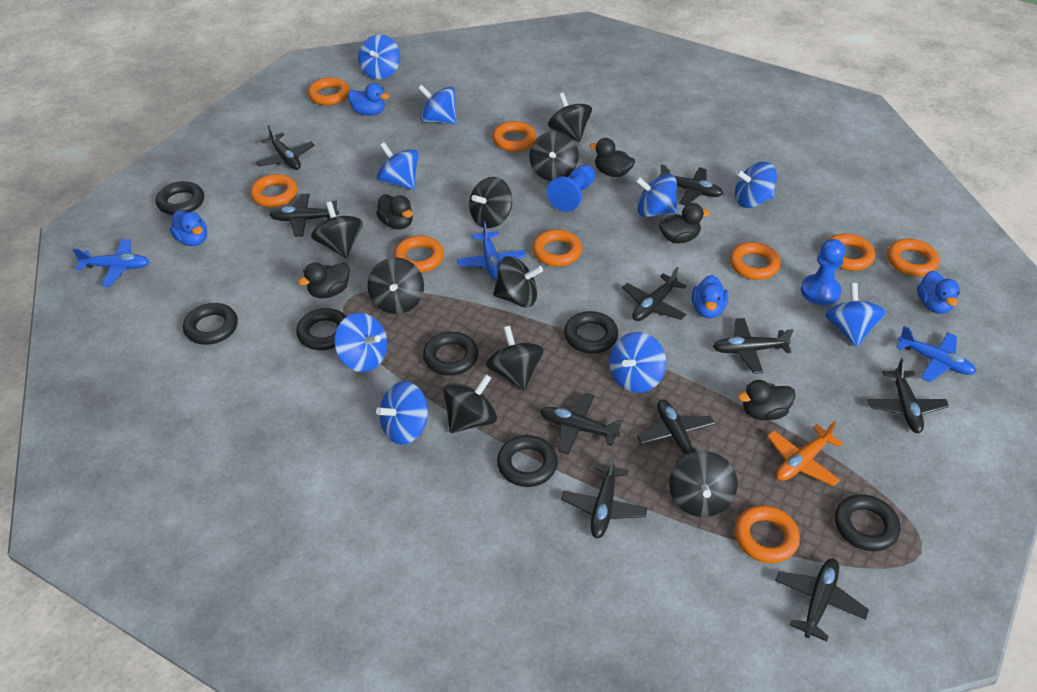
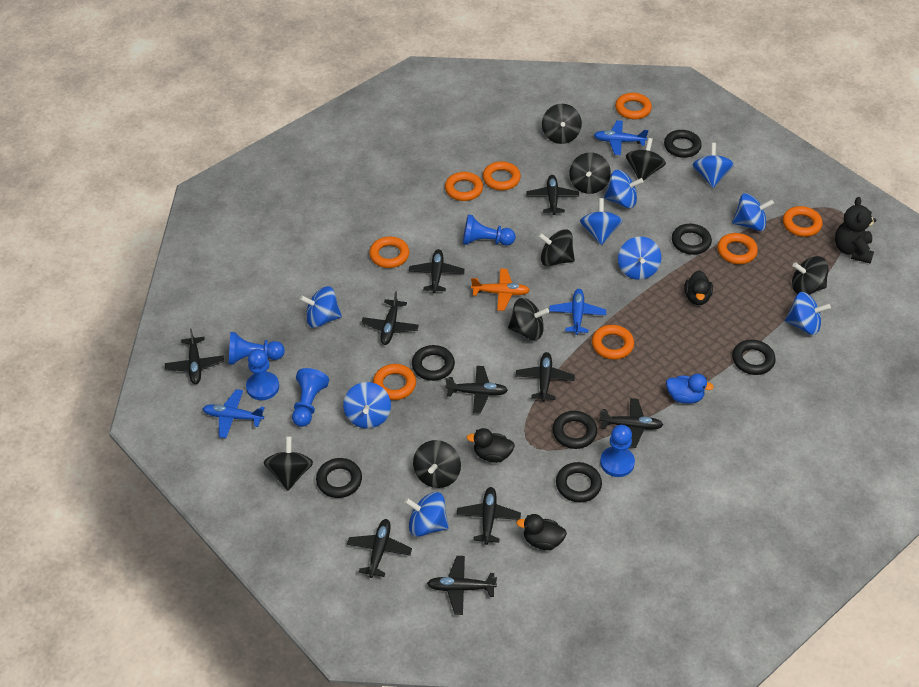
black duck: 5 -> 3
black spinning top: 9 -> 8
black teddy bear: 0 -> 1
blue duck: 4 -> 1
blue pawn: 2 -> 5
orange ring: 9 -> 8

